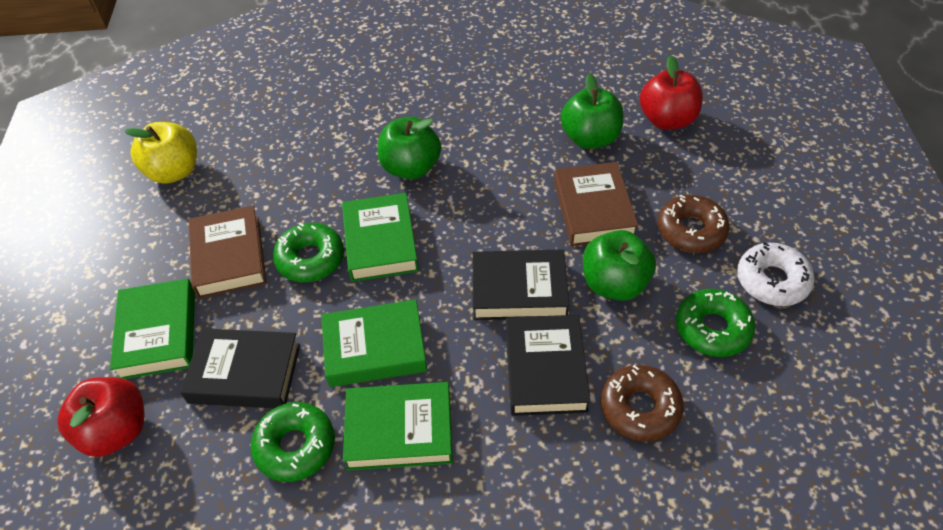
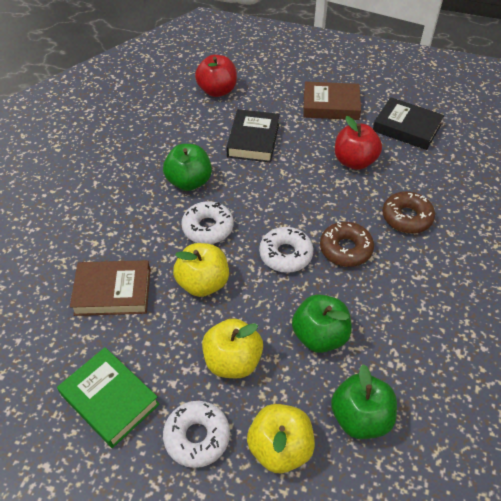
black book: 3 -> 2
green book: 4 -> 1
green donut: 3 -> 0
white donut: 1 -> 3
yellow apple: 1 -> 3

